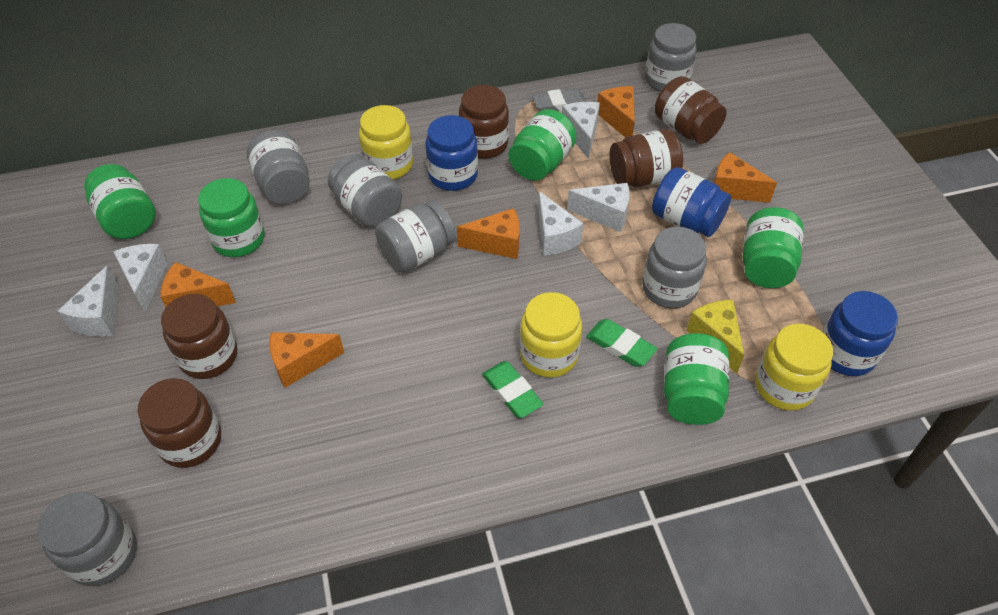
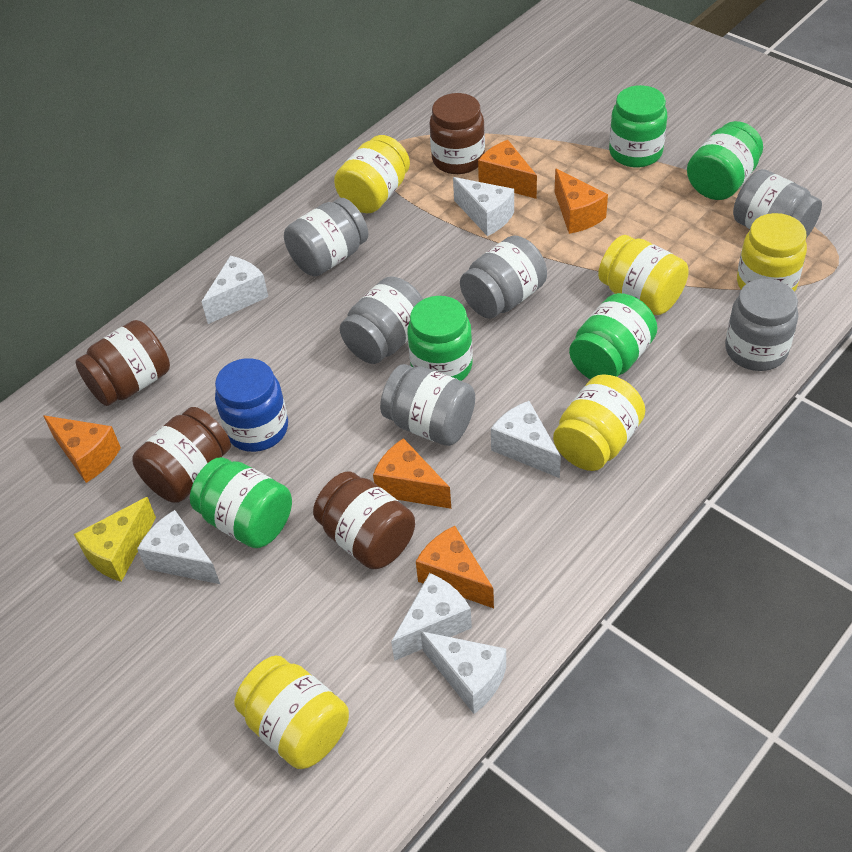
blue jar: 3 -> 1
brown jar: 5 -> 4
green eraser: 2 -> 0
grey eraser: 1 -> 0
white cheese: 5 -> 6
yellow jar: 3 -> 5

